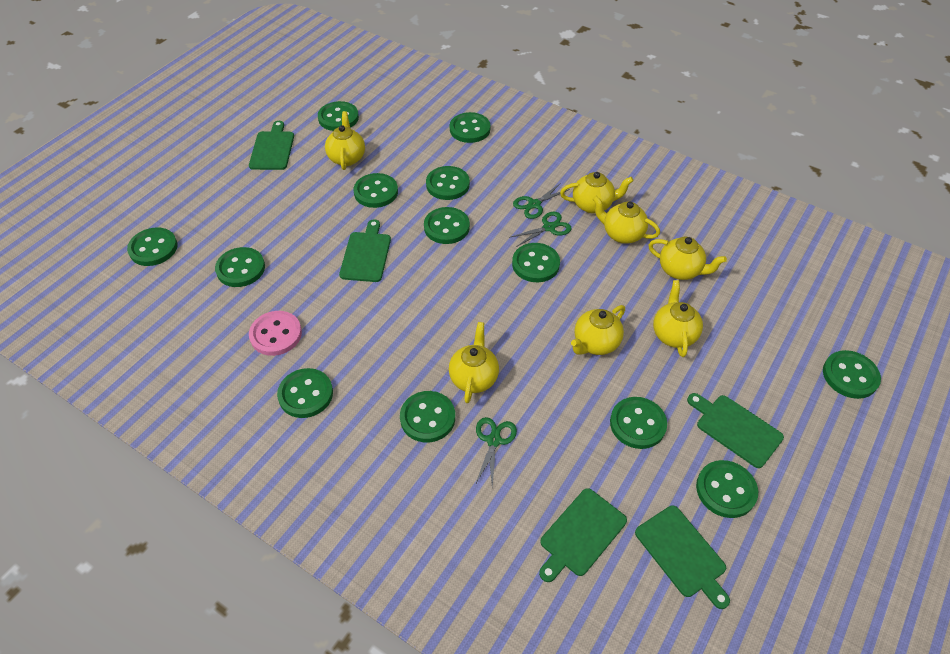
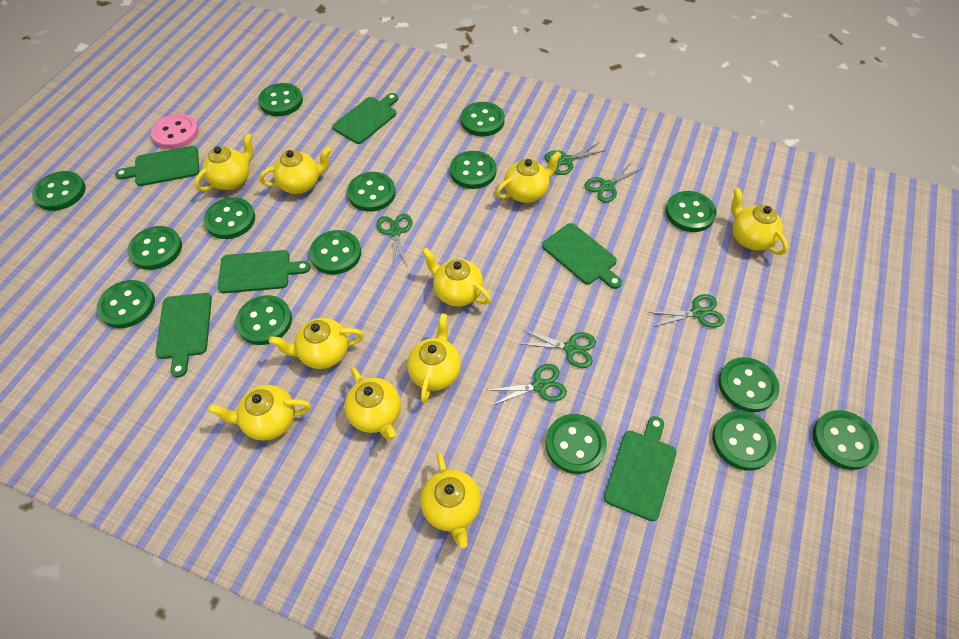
green button: 13 -> 15
green cutting board: 5 -> 6
green scissors: 3 -> 6
yellow teapot: 7 -> 10

